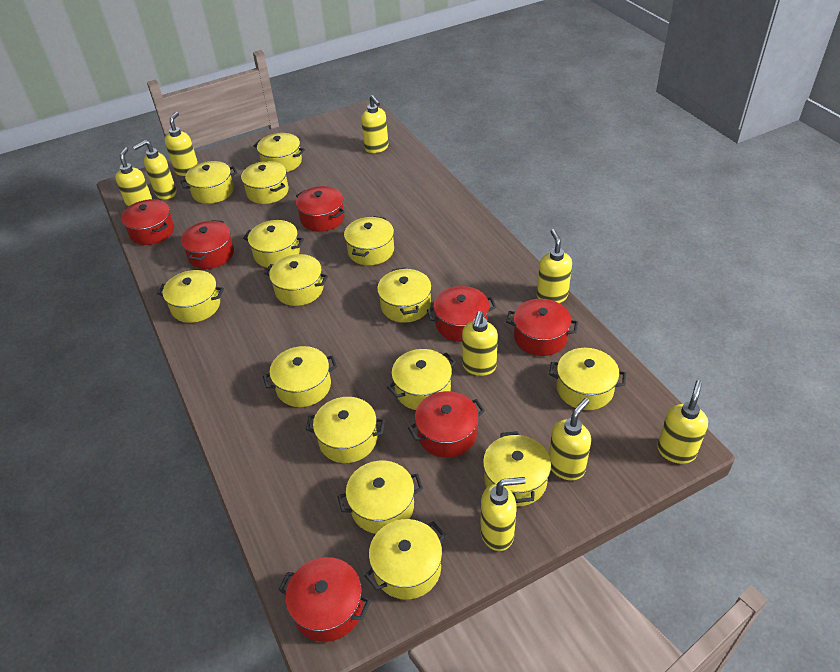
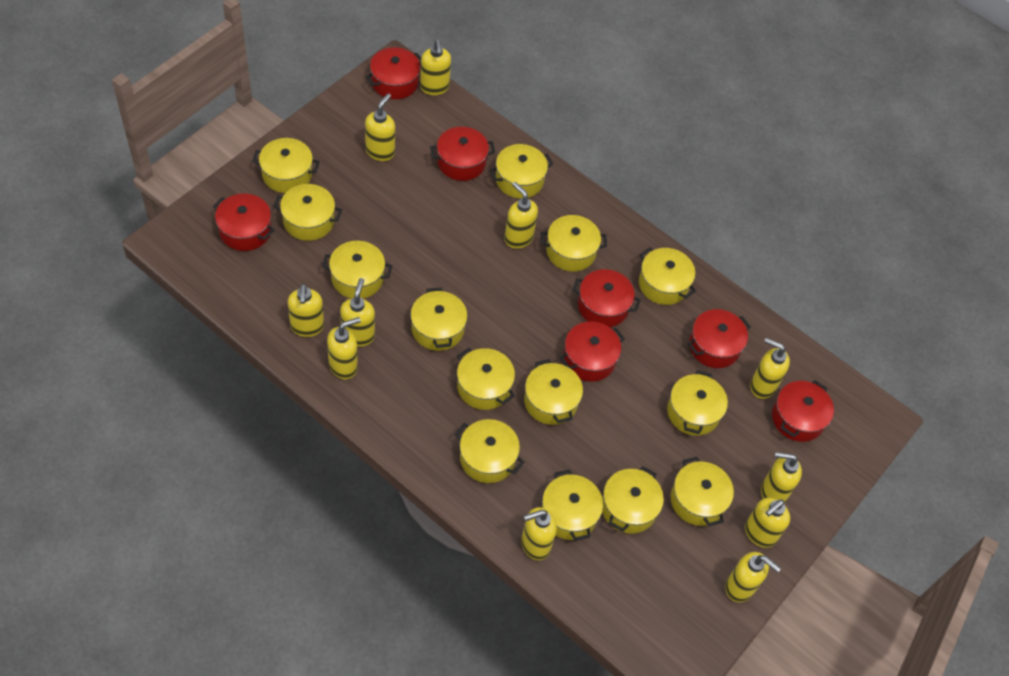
yellow pot: 15 -> 14
yellow soap dispenser: 9 -> 11

